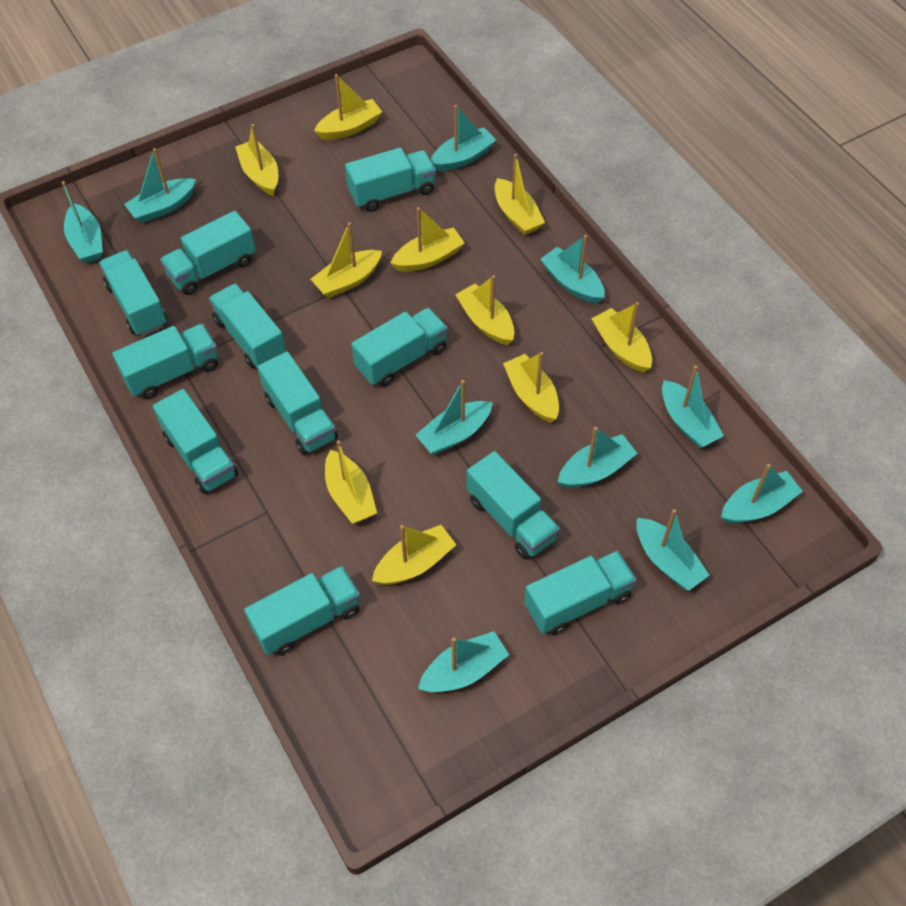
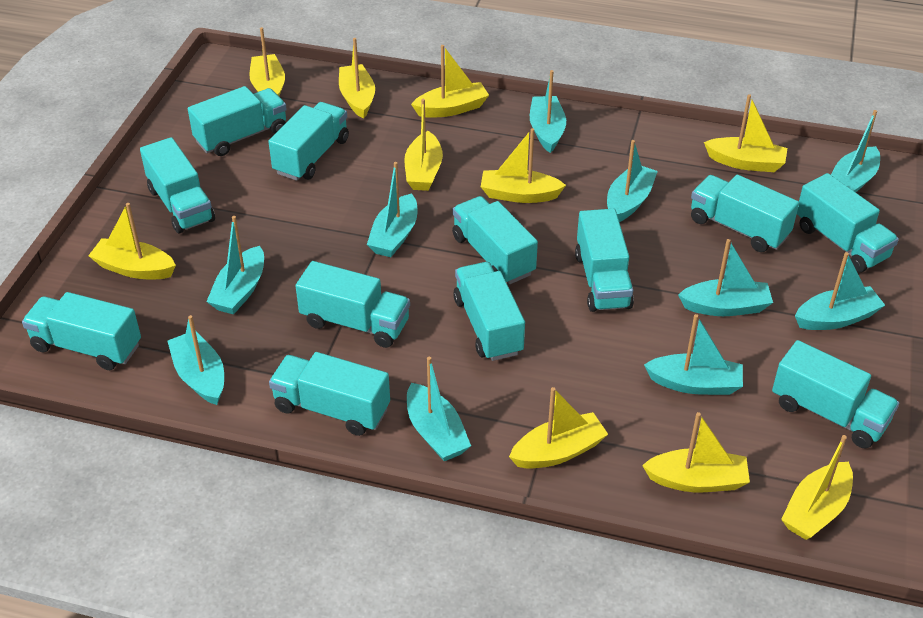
turquoise truck: 11 -> 12

